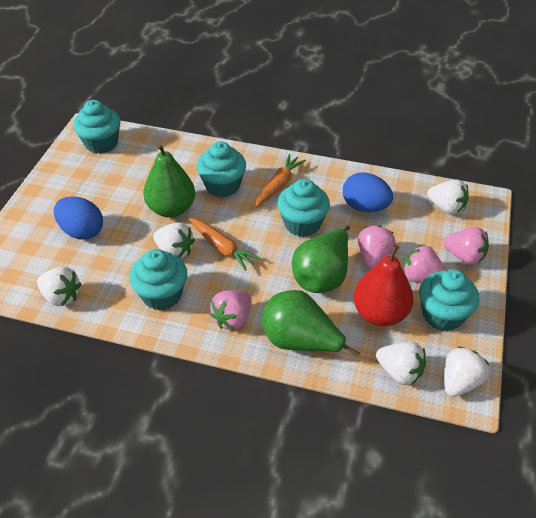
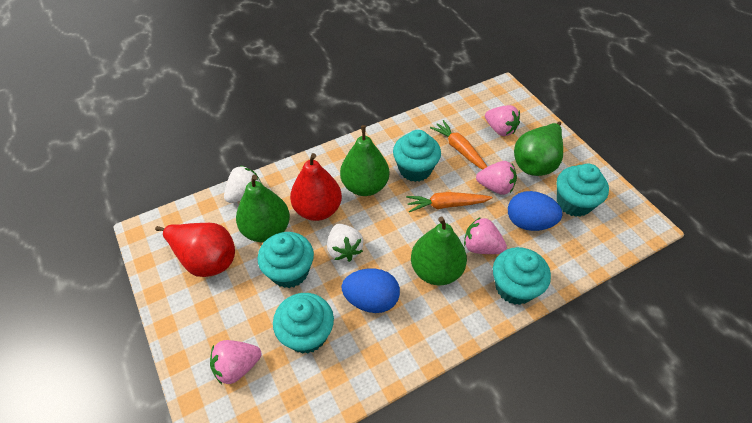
green pear: 3 -> 4
red pear: 1 -> 2
white strawberry: 5 -> 2

